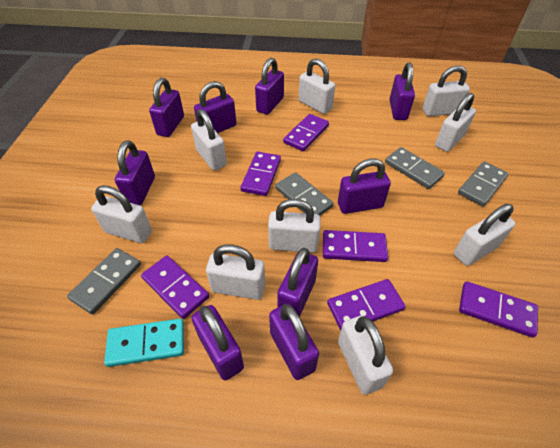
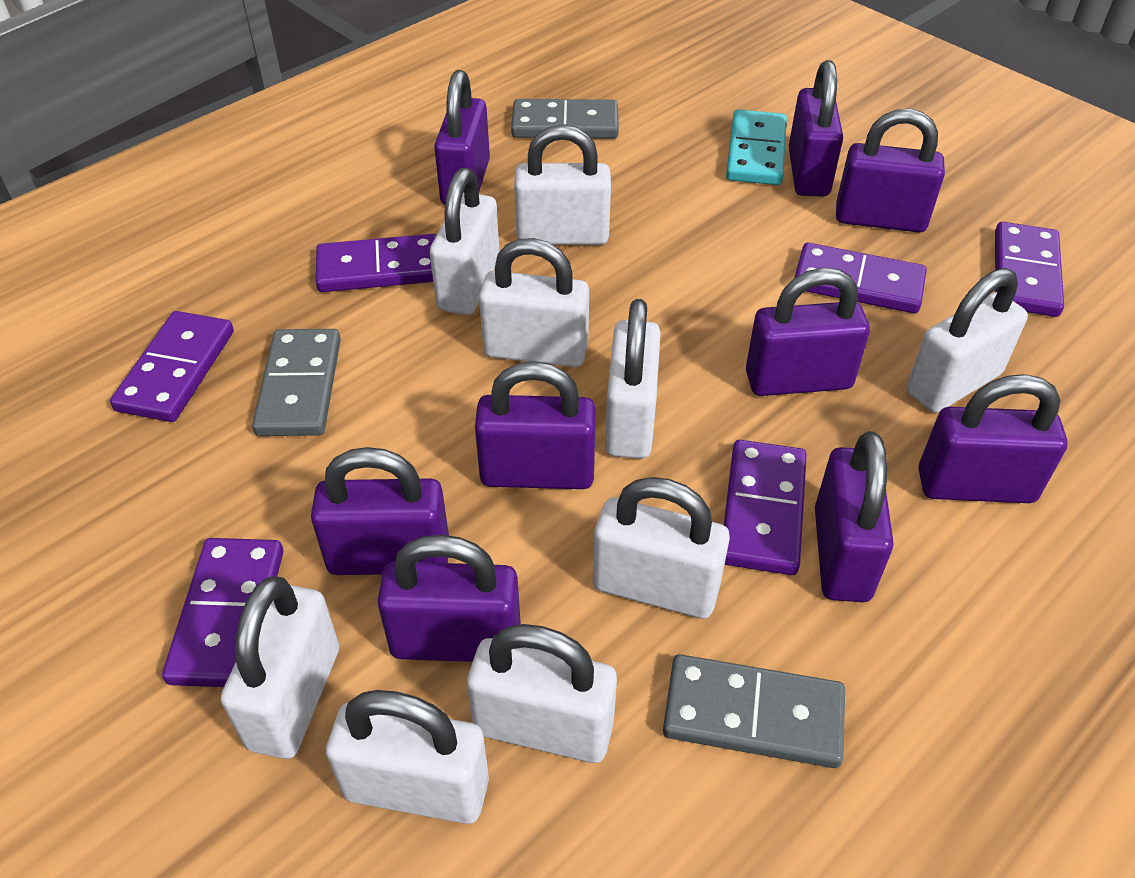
grey domino: 4 -> 3

